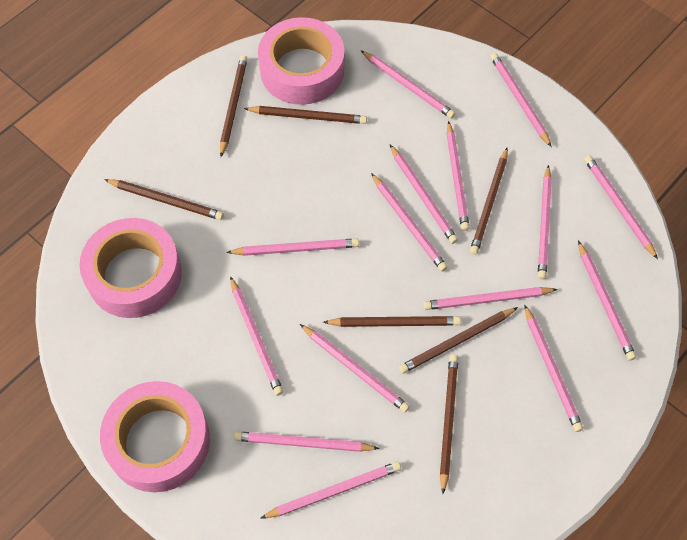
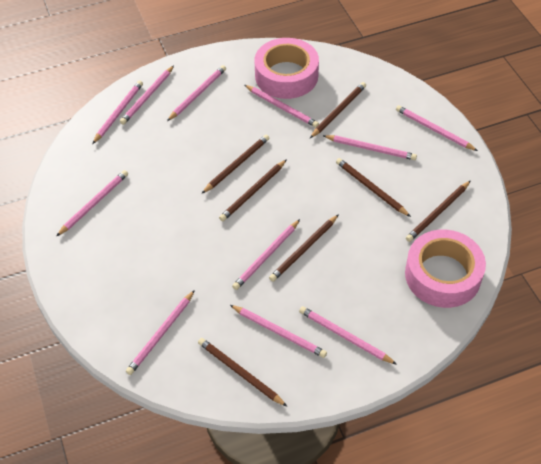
pink pencil: 15 -> 11
pink tape: 3 -> 2

